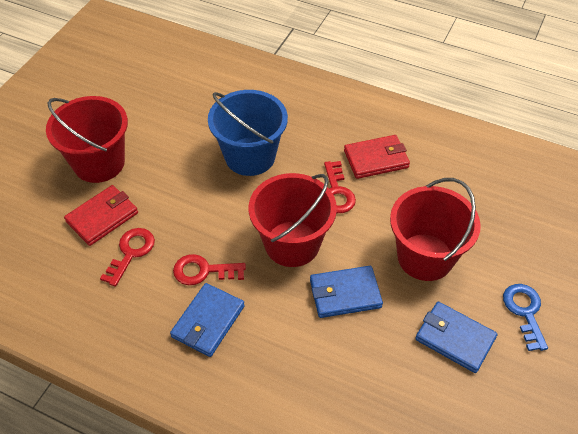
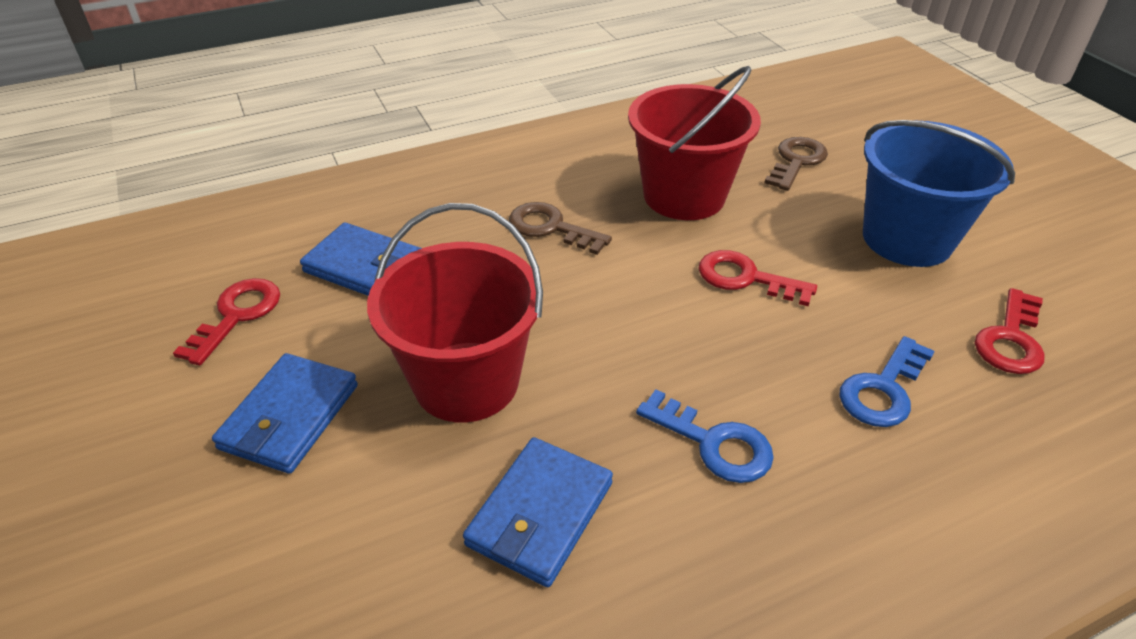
blue key: 1 -> 2
brown key: 0 -> 2
red bucket: 3 -> 2
red wallet: 2 -> 0

